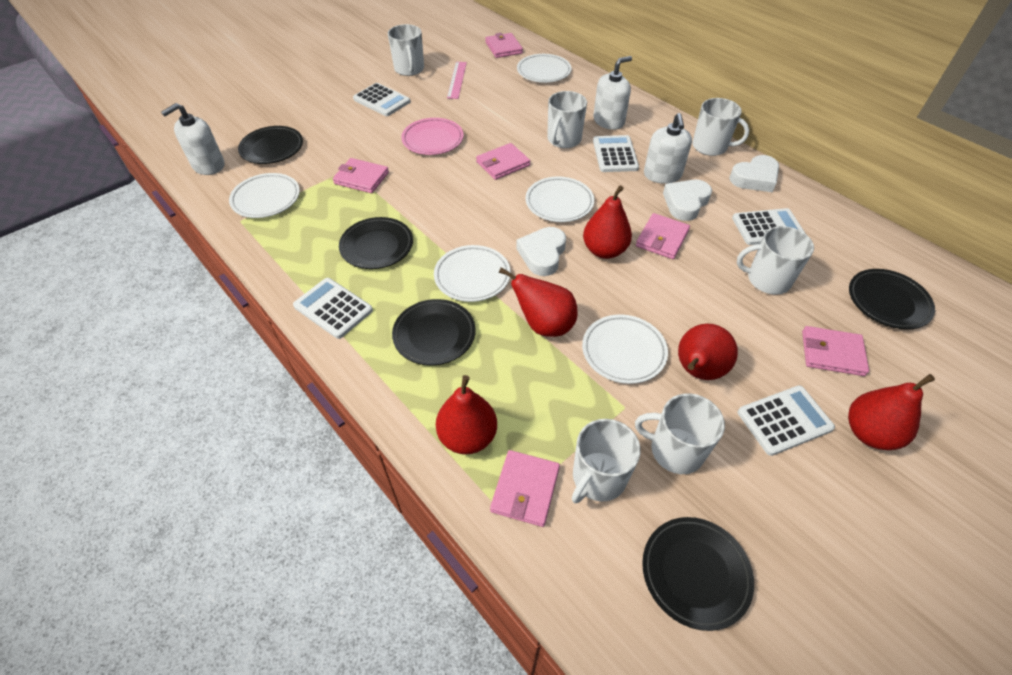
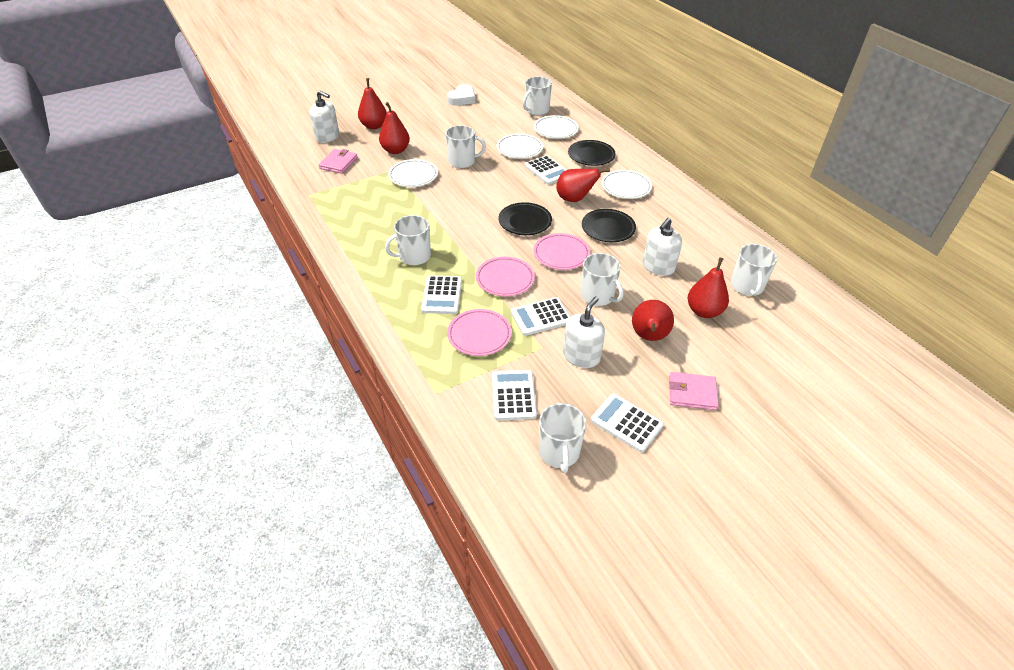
black plate: 5 -> 3
pink plate: 1 -> 3
pink ruler: 1 -> 0
pink wallet: 6 -> 2
white heart: 3 -> 1
white plate: 5 -> 4

